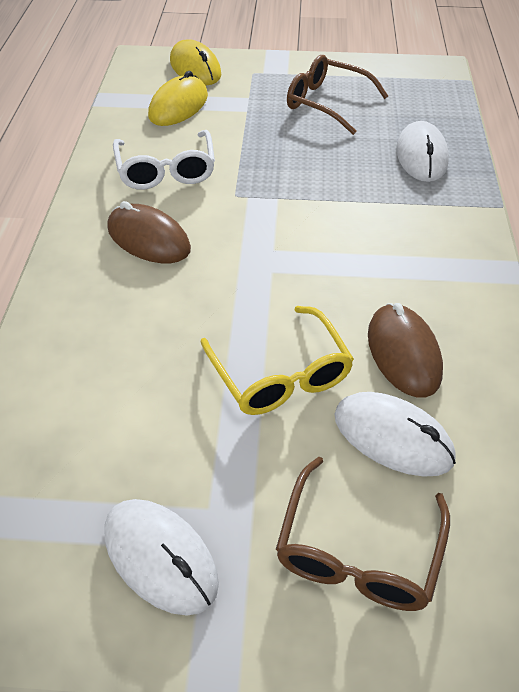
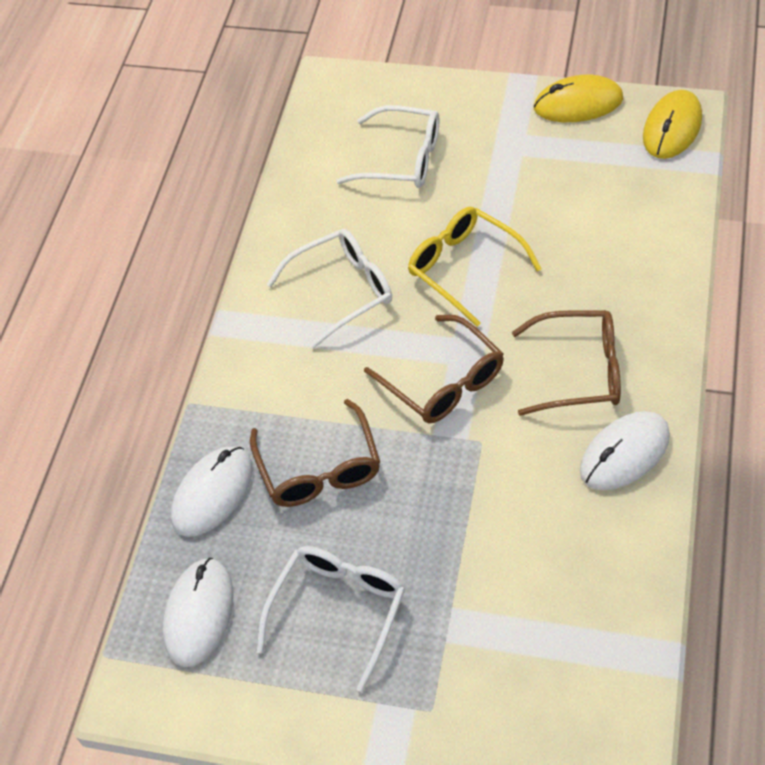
brown glasses: 2 -> 3
brown mouse: 2 -> 0
white glasses: 1 -> 3

